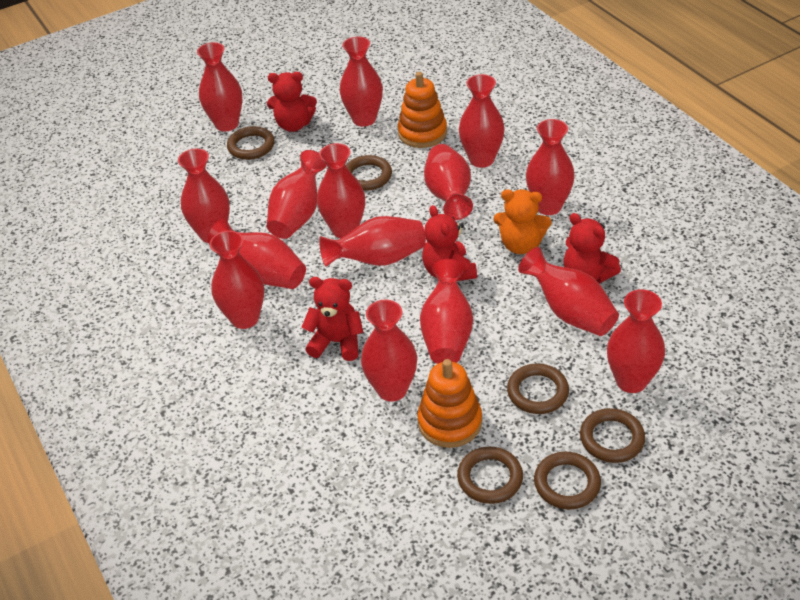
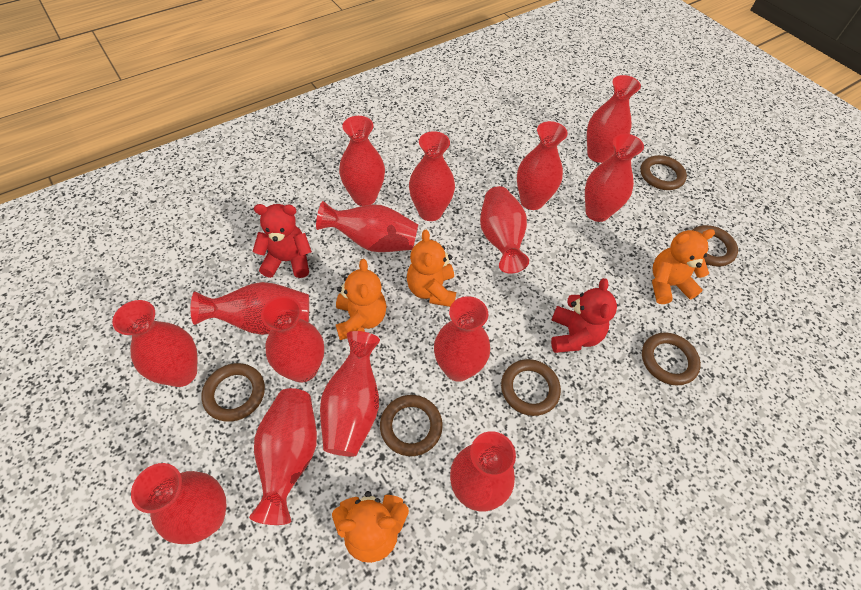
orange stacking toy: 2 -> 0
orange teddy bear: 1 -> 4
red teddy bear: 4 -> 2

